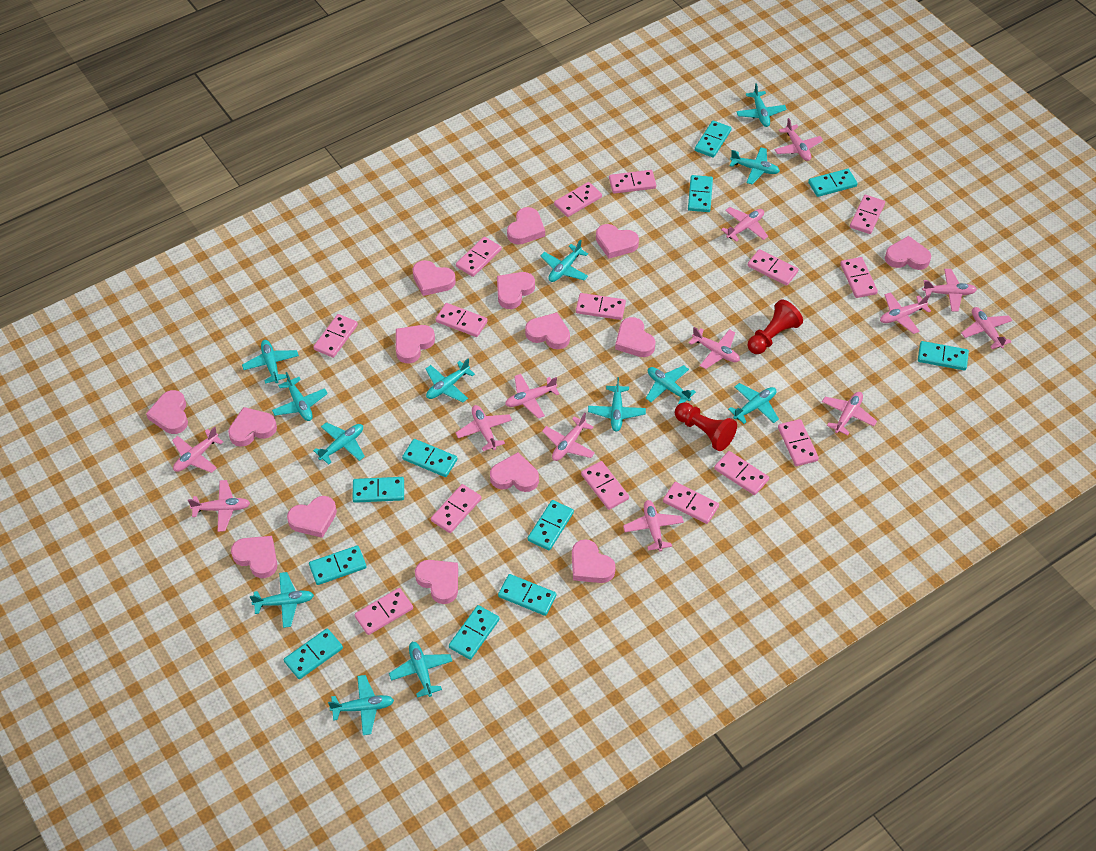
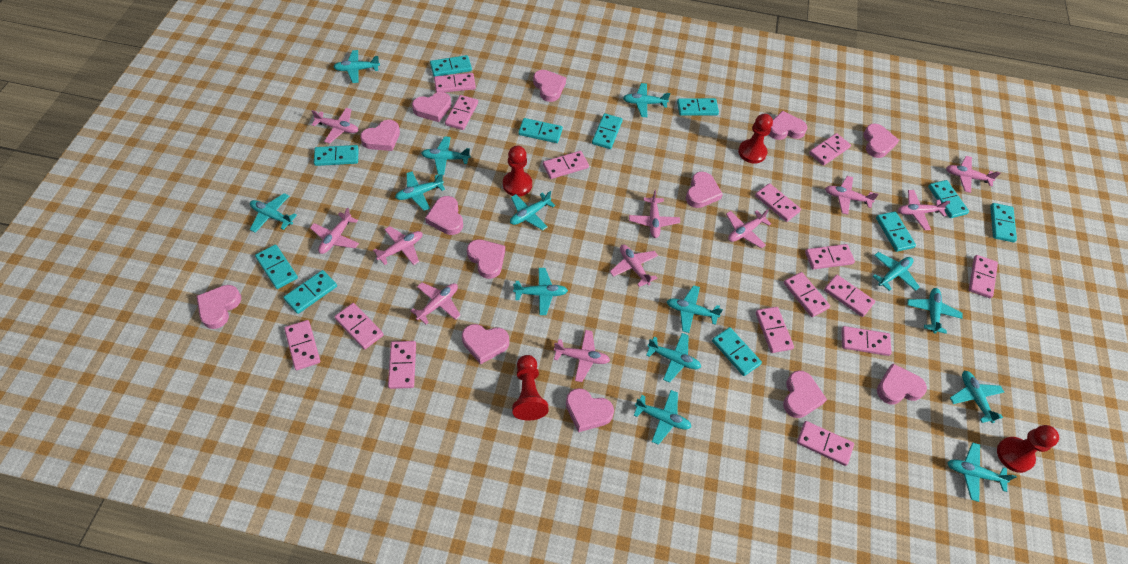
pink heart: 15 -> 13
pink plane: 13 -> 11
red pawn: 2 -> 4
turquoise plane: 13 -> 14

